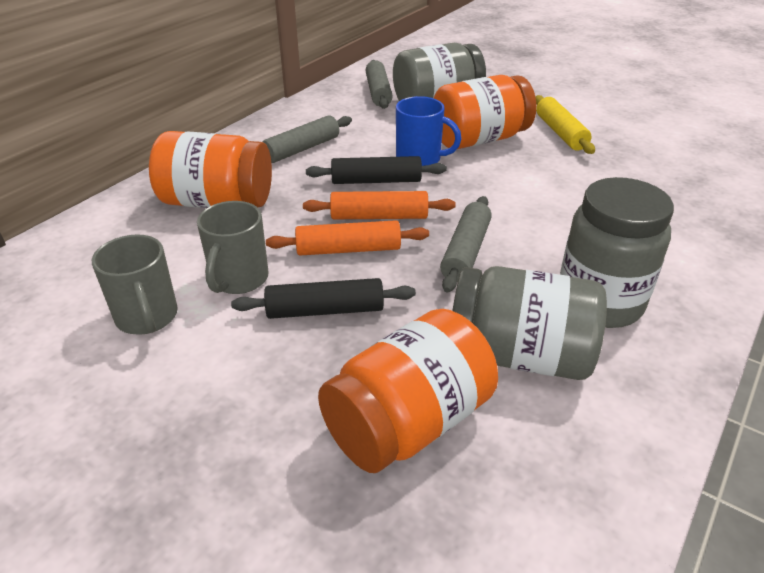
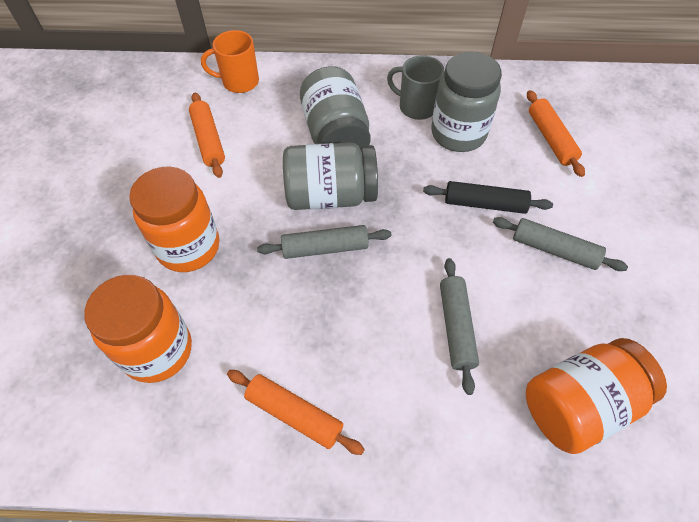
black rolling pin: 2 -> 1
blue mug: 1 -> 0
grey mug: 2 -> 1
orange mug: 0 -> 1
orange rolling pin: 2 -> 3
yellow rolling pin: 1 -> 0

